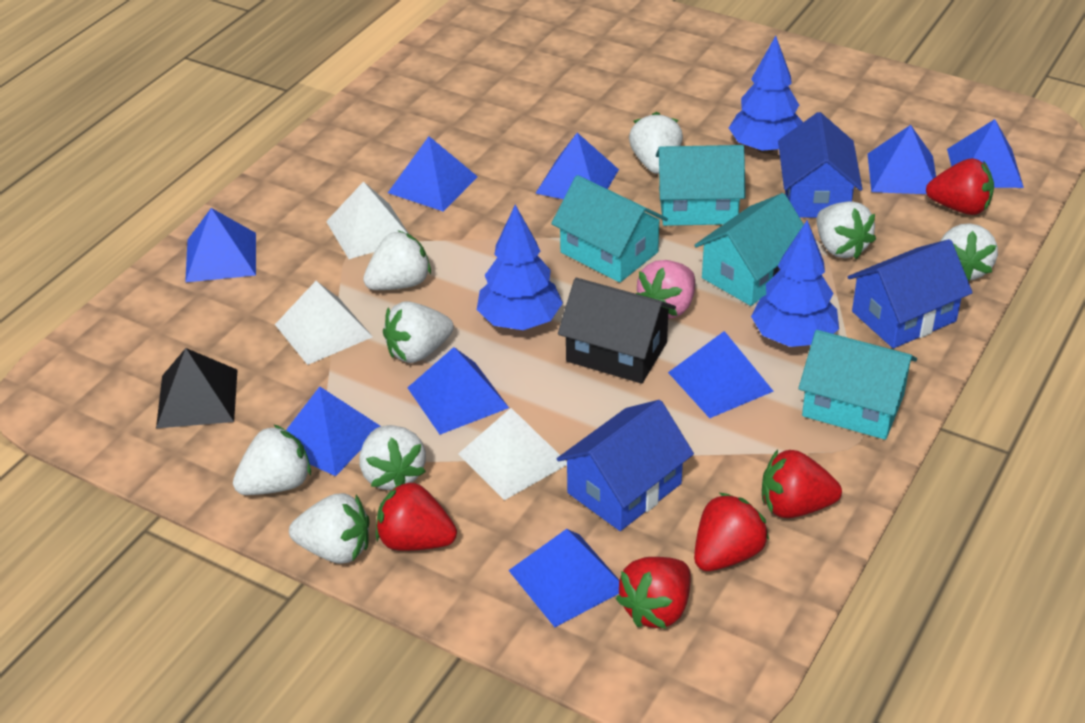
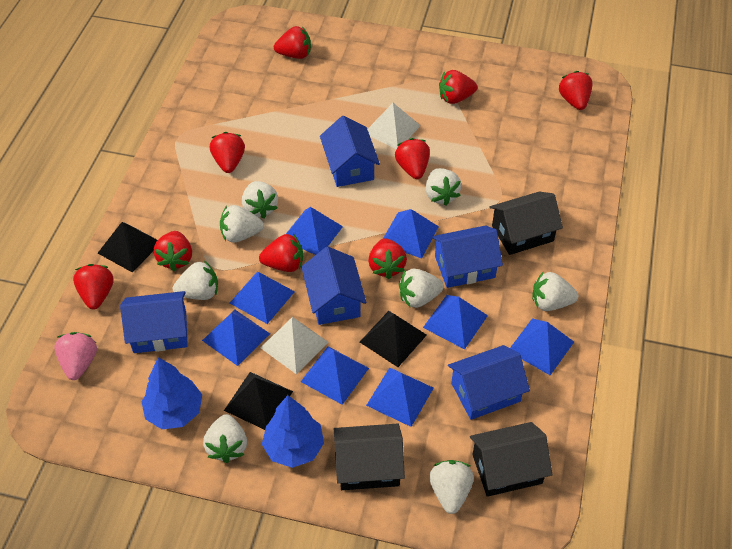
black house: 1 -> 3
black pyramid: 1 -> 3
blue house: 3 -> 5
blue pyramid: 9 -> 8
blue tree: 3 -> 2
red strawberry: 5 -> 9
turquoise house: 4 -> 0
white pyramid: 3 -> 2

